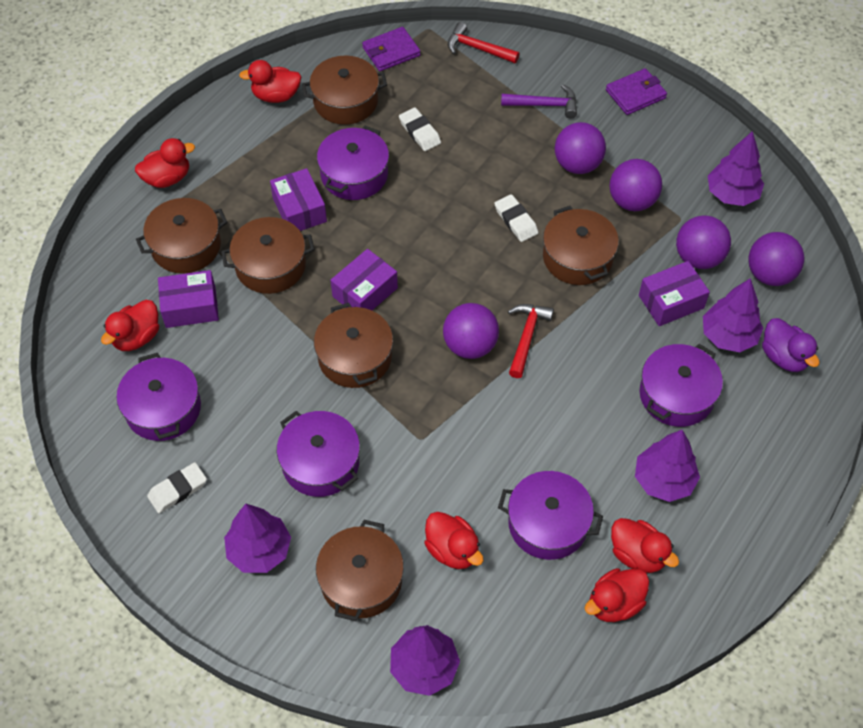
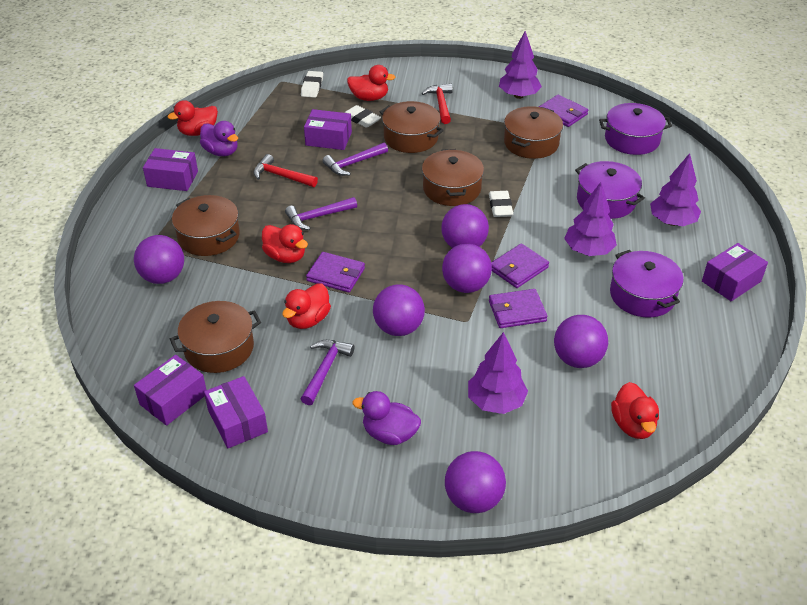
brown pot: 6 -> 5
purple ball: 5 -> 6
purple box: 4 -> 5
purple duck: 1 -> 2
purple hammer: 1 -> 3
purple pot: 5 -> 3
purple tree: 5 -> 4
purple wallet: 2 -> 4
red duck: 6 -> 5

